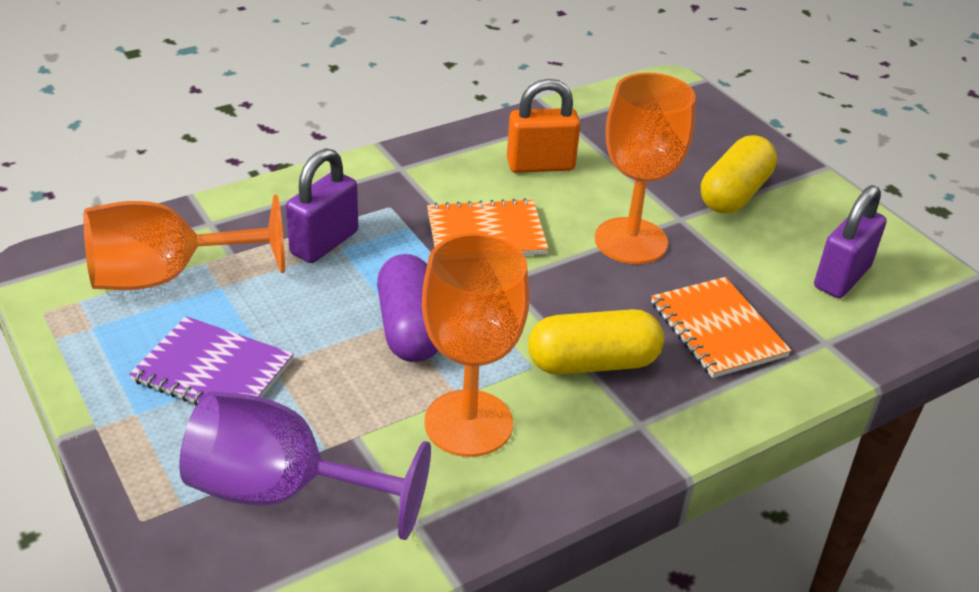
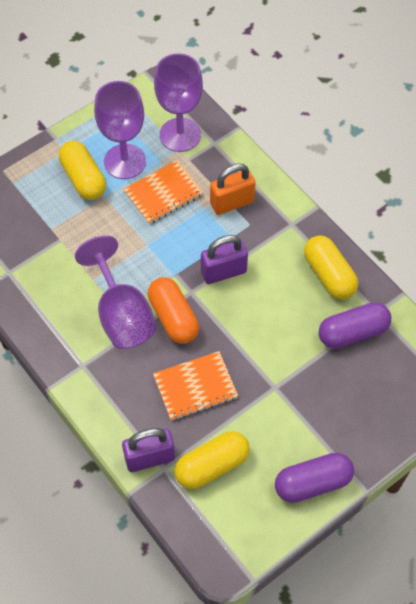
orange capsule: 0 -> 1
orange goblet: 3 -> 0
purple capsule: 1 -> 2
purple goblet: 1 -> 3
purple notebook: 1 -> 0
yellow capsule: 2 -> 3

